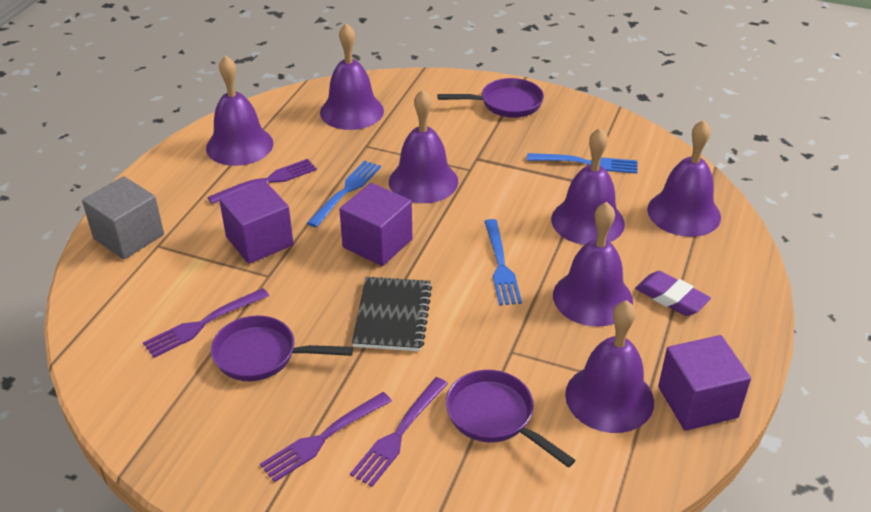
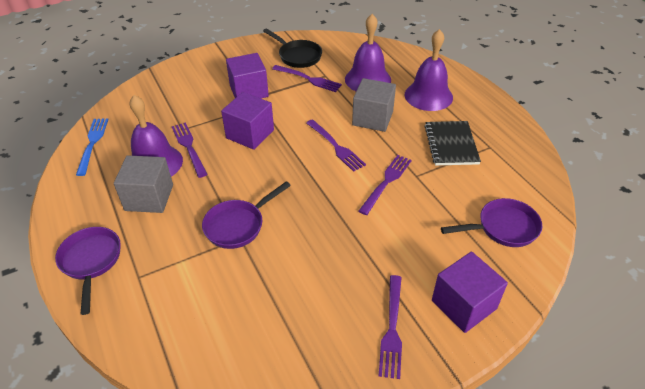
black pan: 0 -> 1
blue fork: 3 -> 1
grey cube: 1 -> 2
purple bell: 7 -> 3
purple eraser: 1 -> 0
purple fork: 4 -> 5

